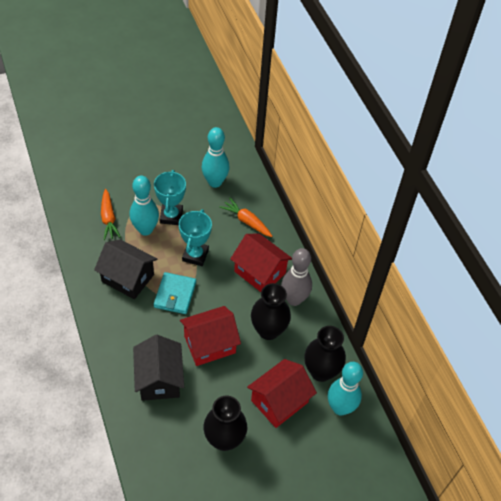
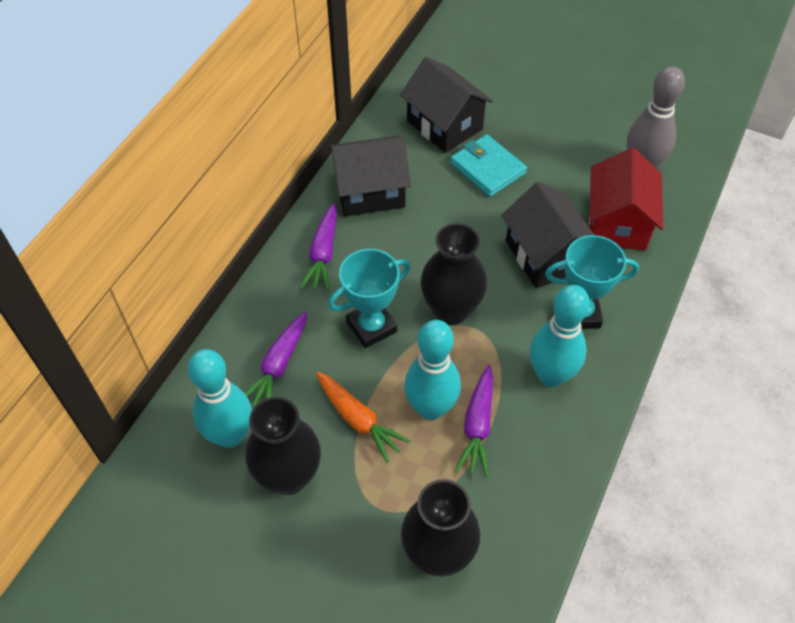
black house: 2 -> 3
orange carrot: 2 -> 1
purple carrot: 0 -> 3
red house: 3 -> 1

